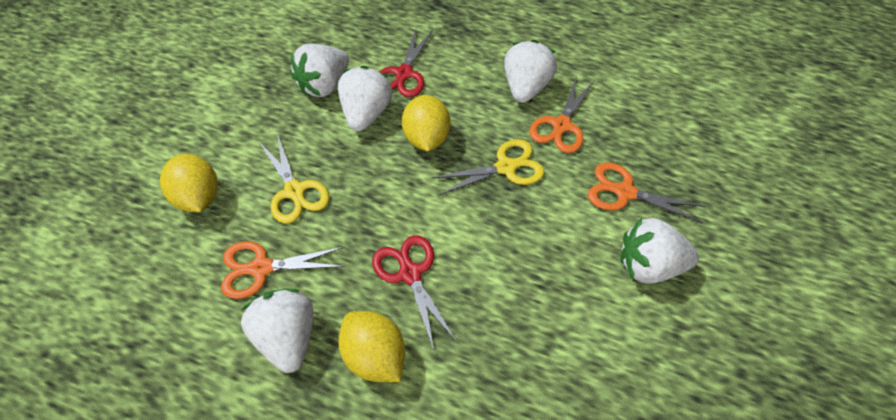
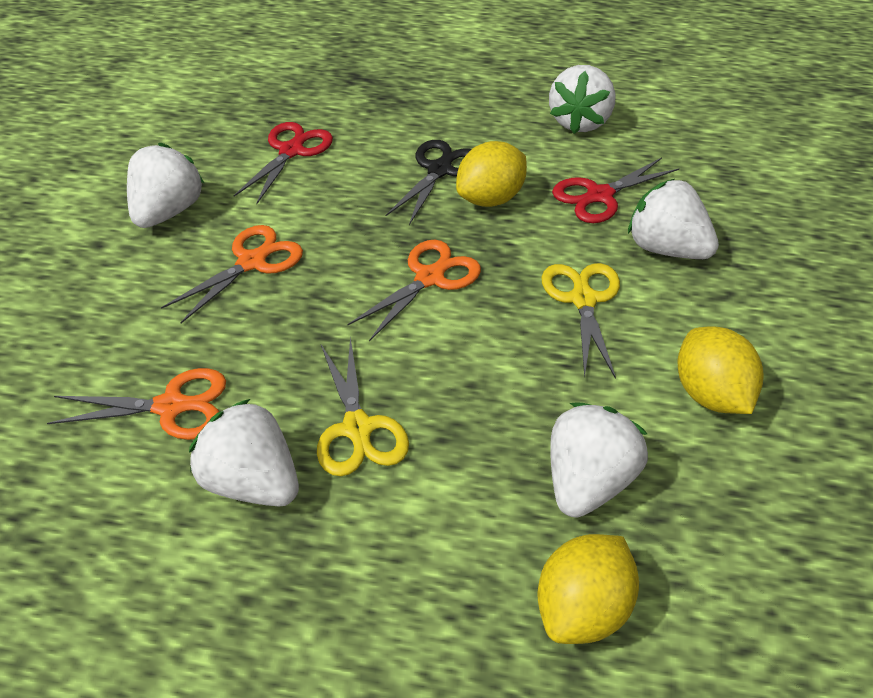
black scissors: 0 -> 1

